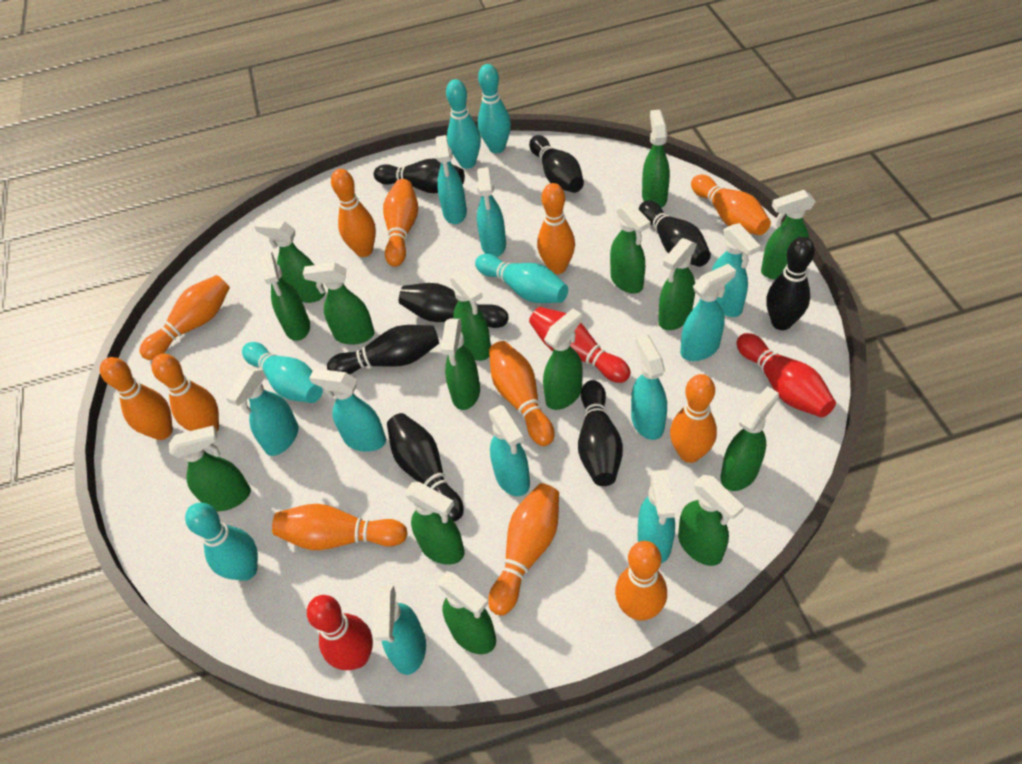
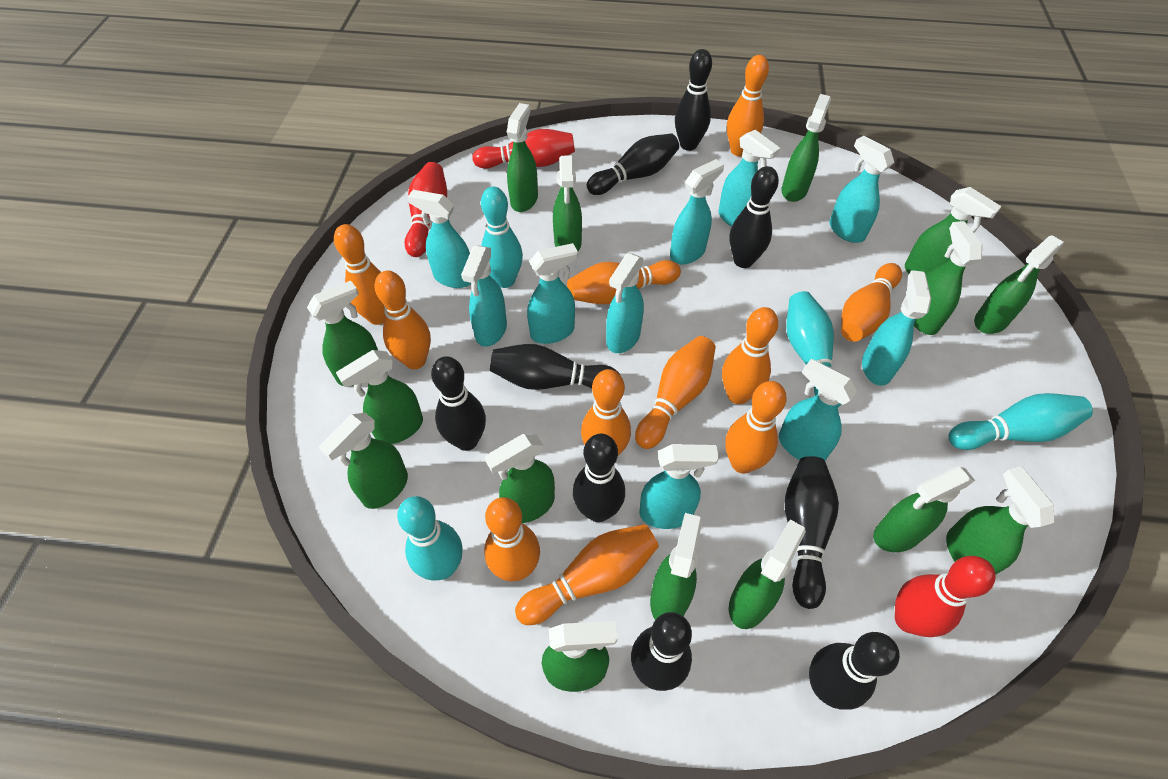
black bowling pin: 8 -> 9
orange bowling pin: 12 -> 11
turquoise bowling pin: 5 -> 4

